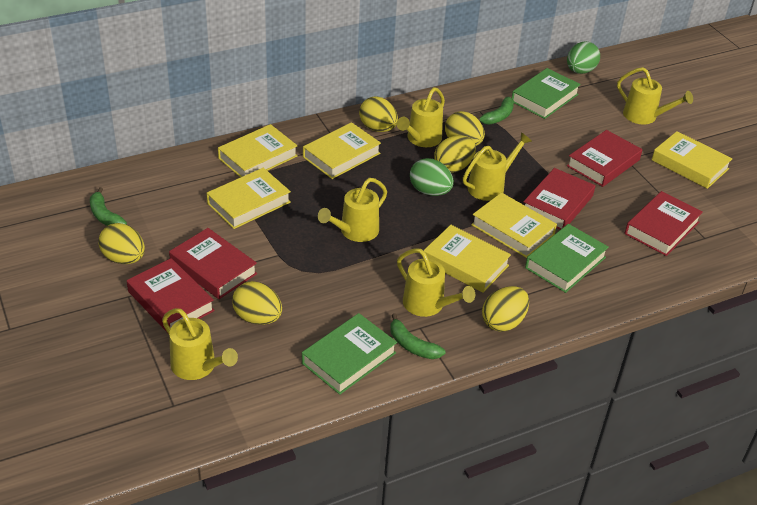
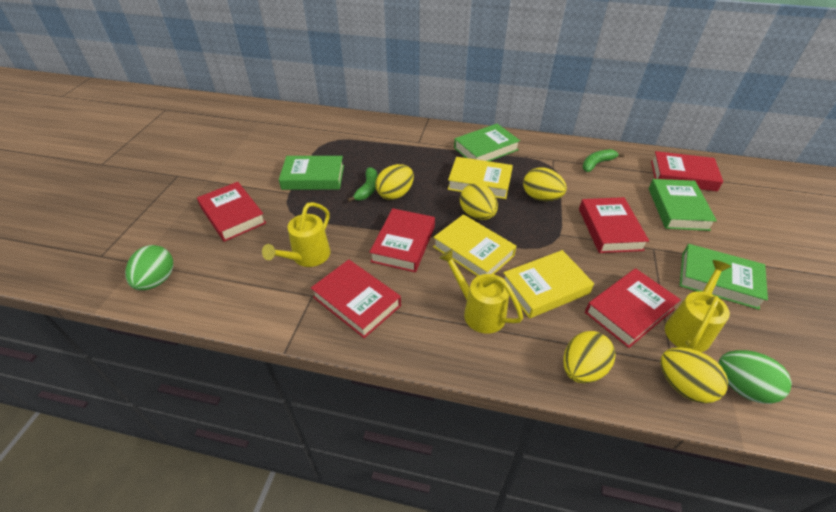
green banana: 3 -> 2
green book: 3 -> 4
red book: 5 -> 6
yellow book: 6 -> 3
yellow egg: 6 -> 5
yellow watering can: 6 -> 3

